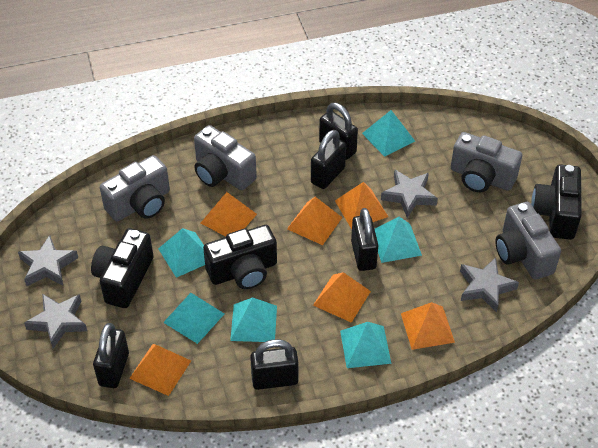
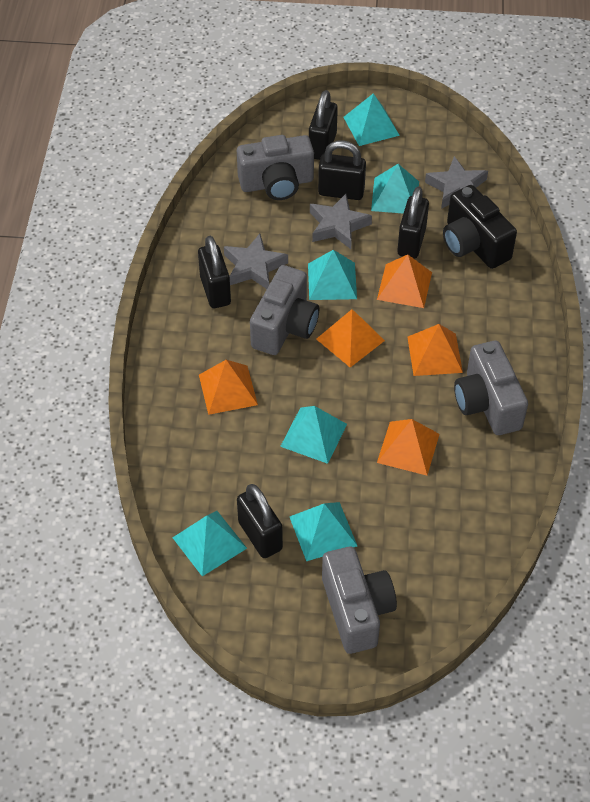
black camera: 3 -> 1
grey star: 4 -> 3
orange pyramid: 6 -> 5

